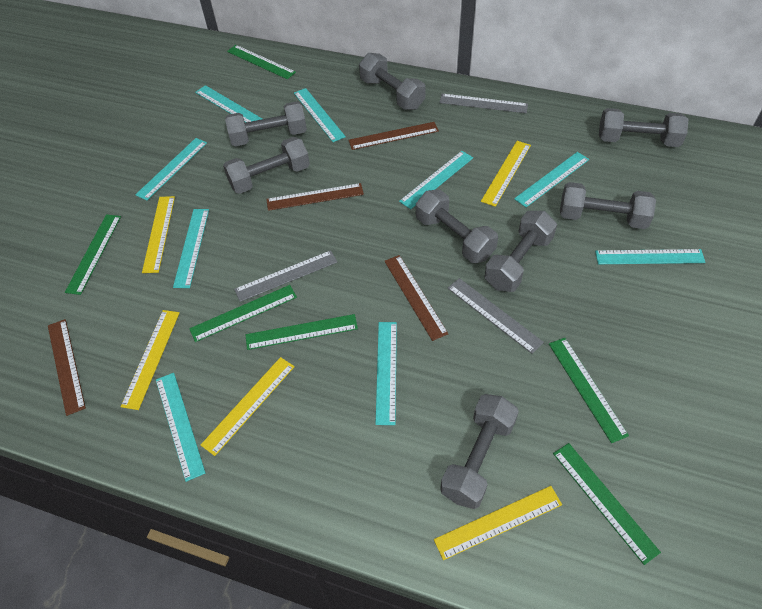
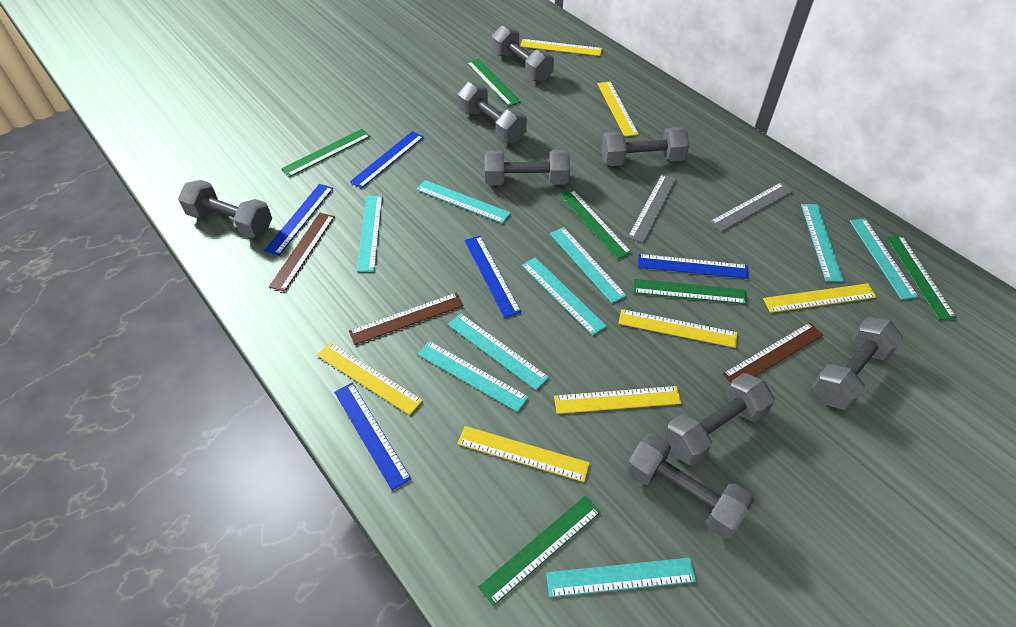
blue ruler: 0 -> 5
brown ruler: 4 -> 3
grey ruler: 3 -> 2
yellow ruler: 5 -> 7

